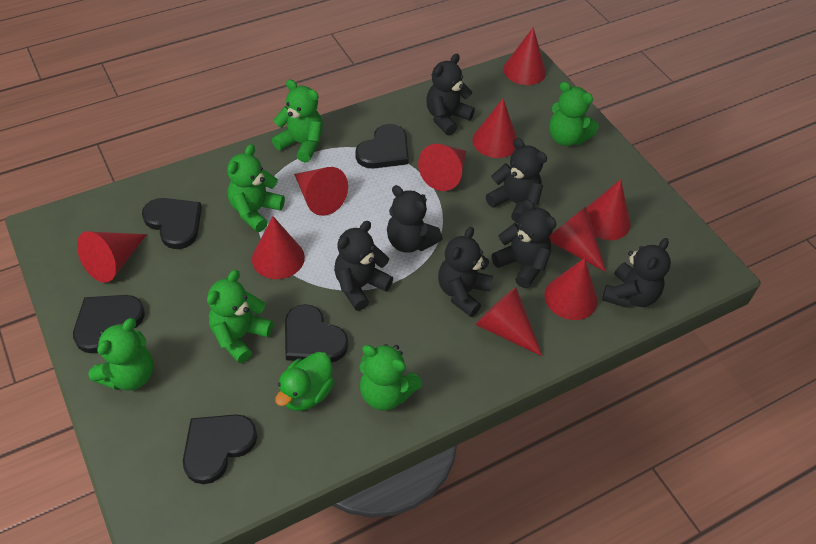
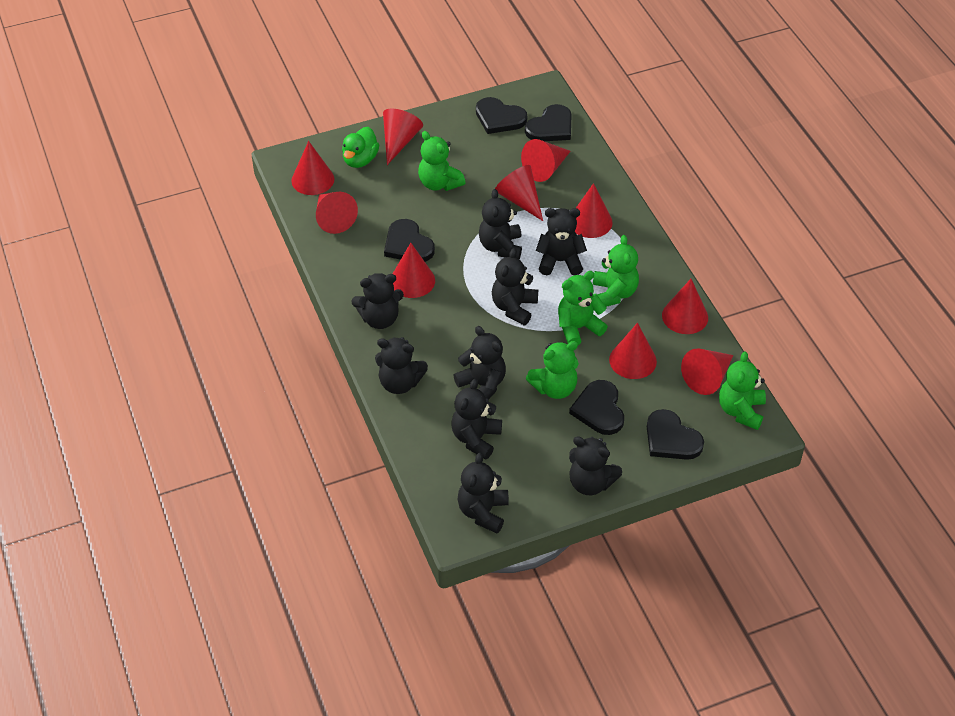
black teddy bear: 7 -> 9
green teddy bear: 6 -> 5

